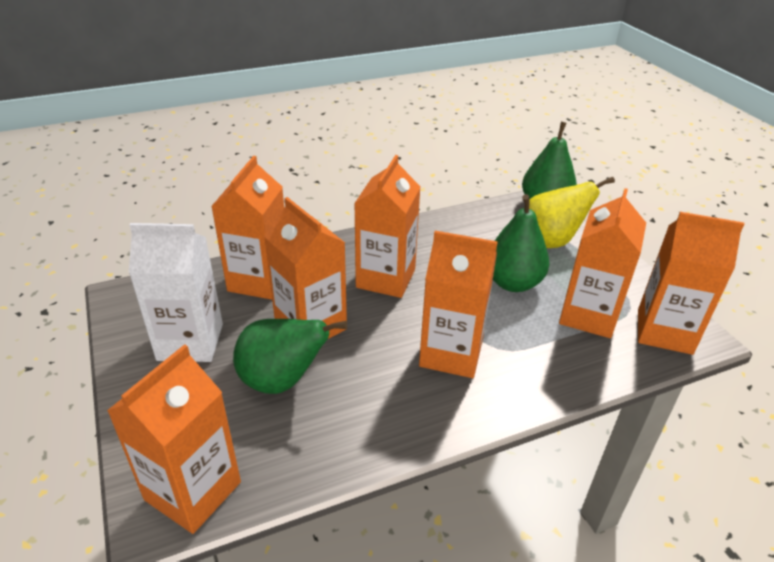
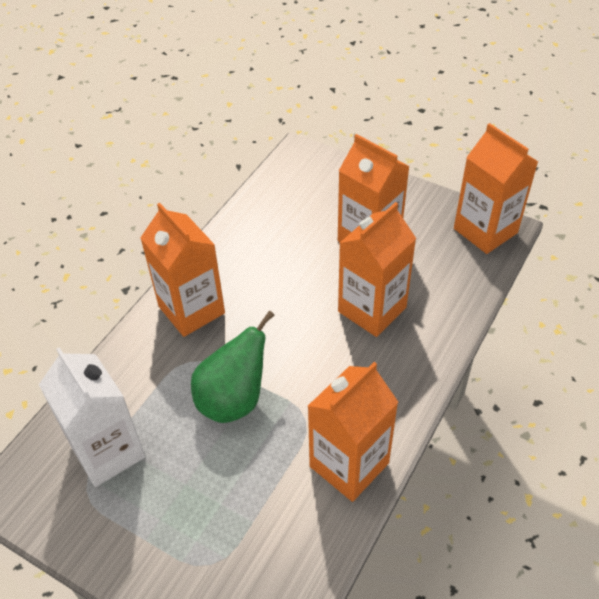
green pear: 3 -> 1
orange carton: 7 -> 5
yellow pear: 1 -> 0

